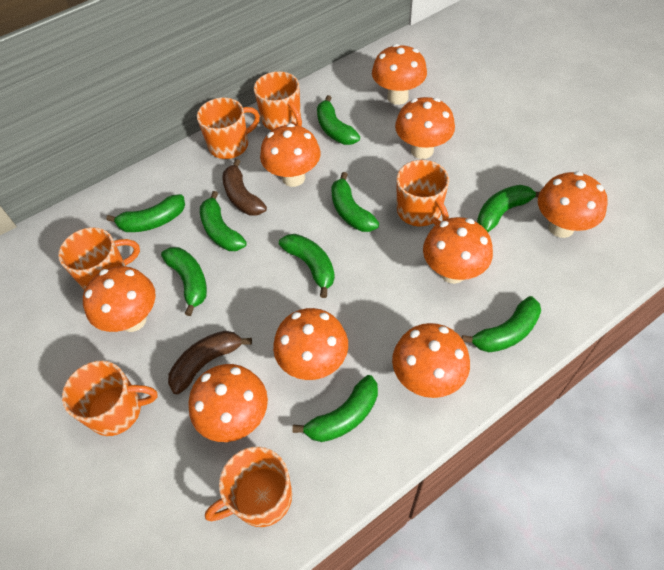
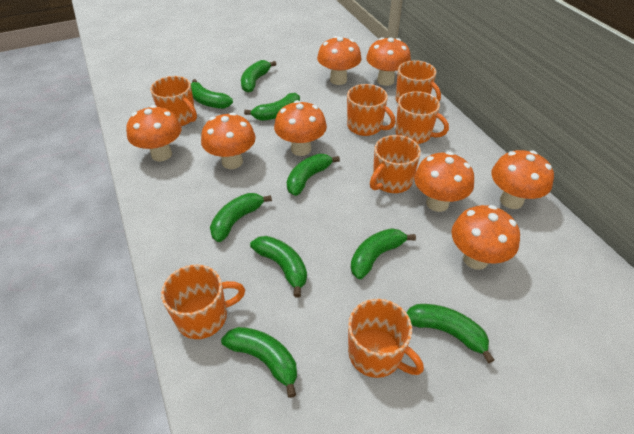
brown banana: 2 -> 0
orange mug: 6 -> 7
orange mushroom: 9 -> 8

